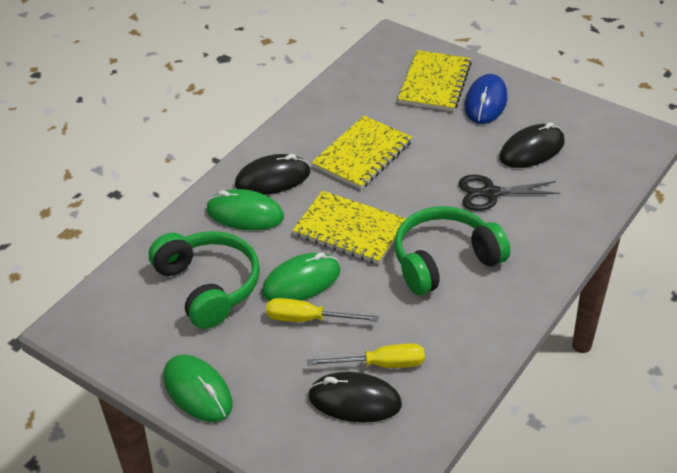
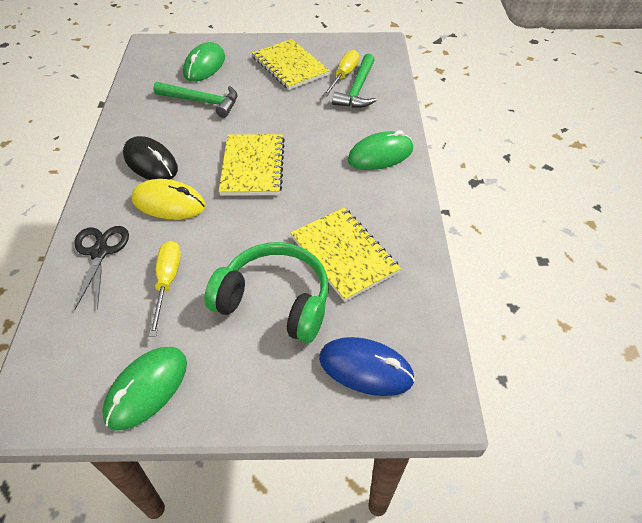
black mouse: 3 -> 1
green hammer: 0 -> 2
green headphones: 2 -> 1
yellow mouse: 0 -> 1

